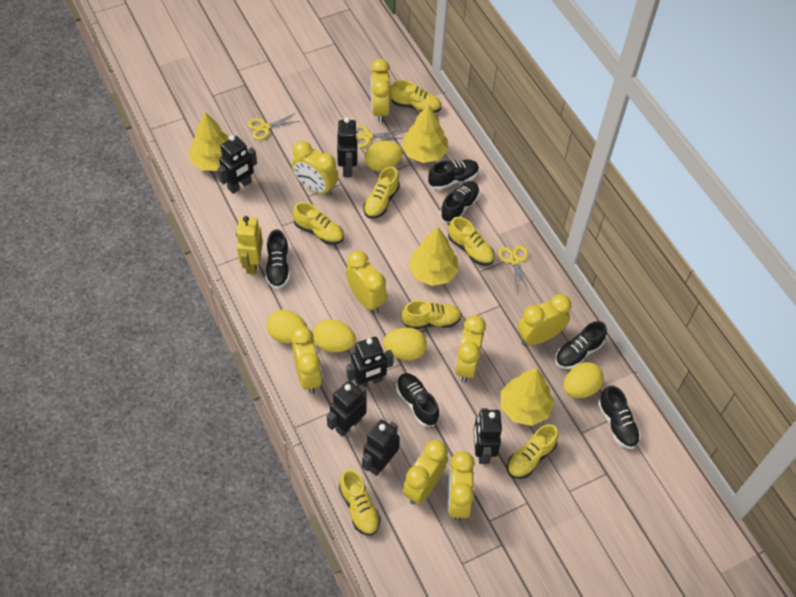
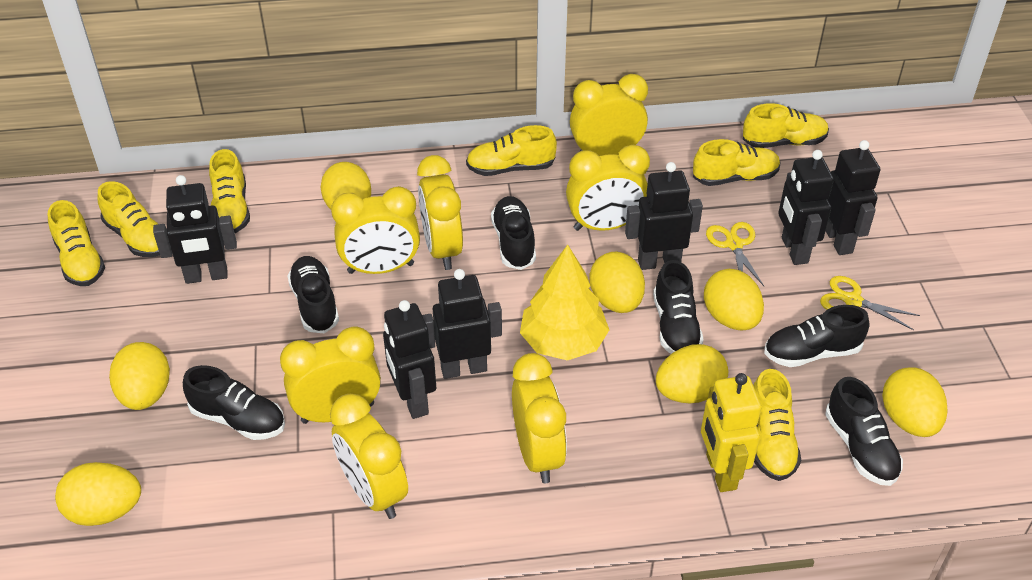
yellow clock: 8 -> 7
yellow egg: 5 -> 7
yellow scissors: 3 -> 2
yellow tree: 4 -> 1

